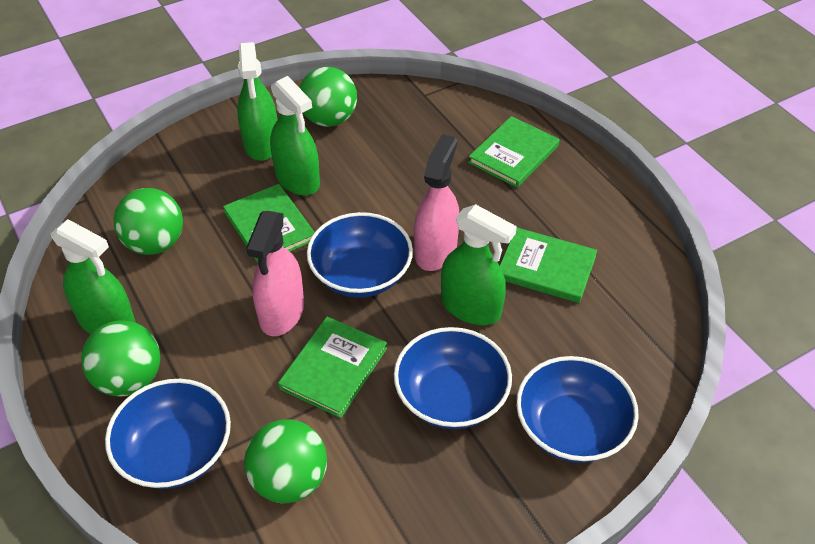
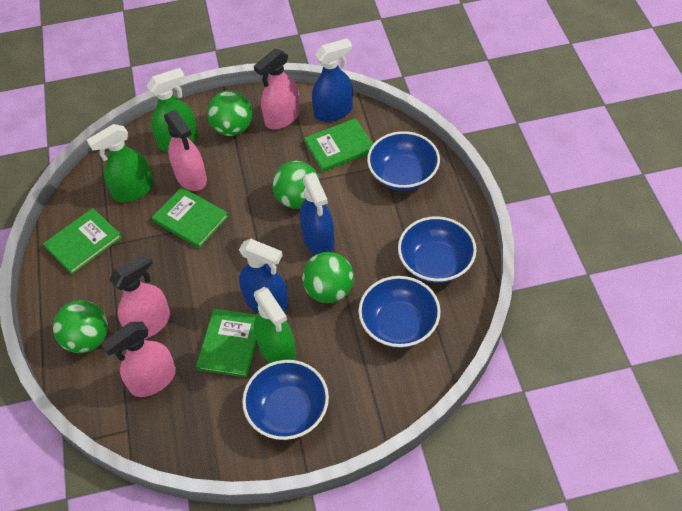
blue spray bottle: 0 -> 3
green spray bottle: 4 -> 3
pink spray bottle: 2 -> 4

